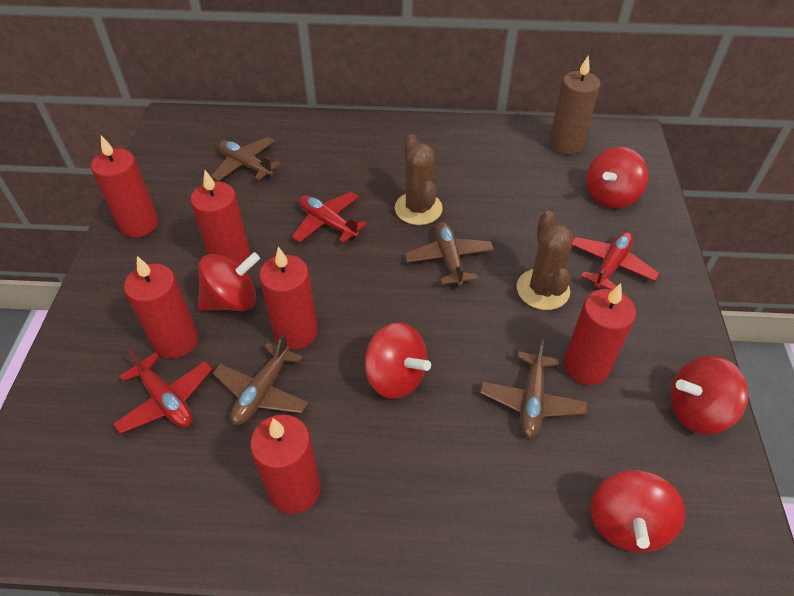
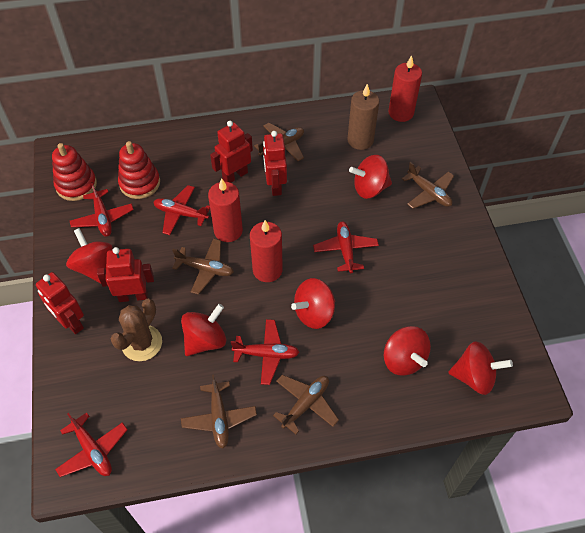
brown cactus: 2 -> 1
brown plane: 4 -> 5
red candle: 6 -> 3
red plane: 3 -> 5
red robot: 0 -> 4
red spinning top: 5 -> 6
red stacking toy: 0 -> 2

